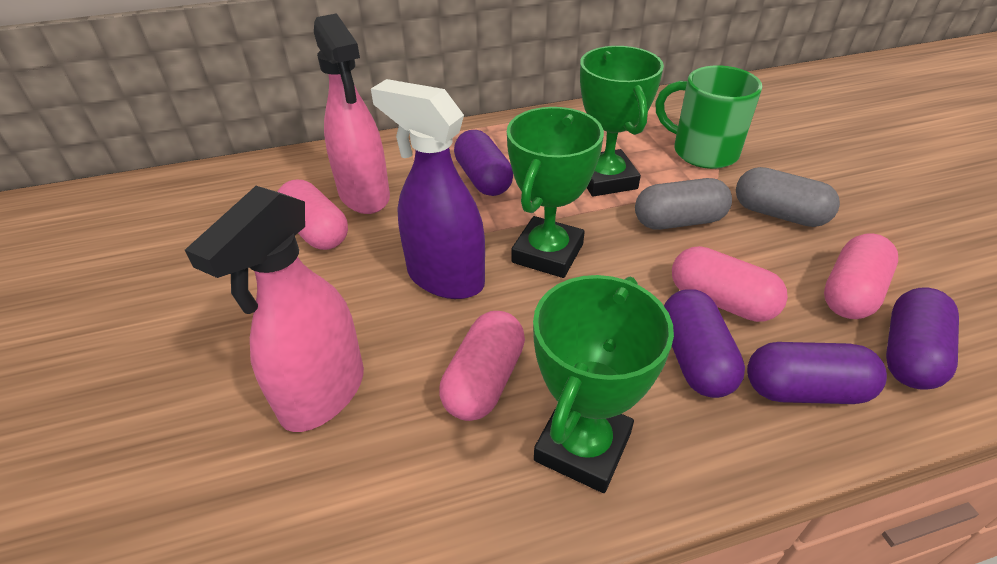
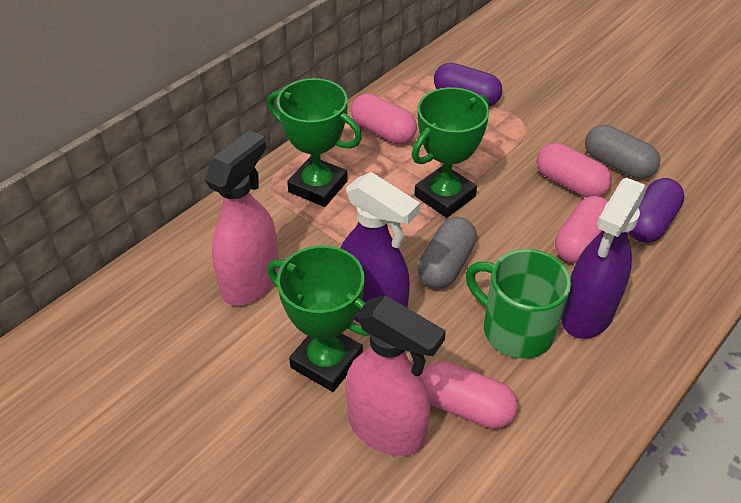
purple capsule: 4 -> 2
purple spray bottle: 1 -> 2

